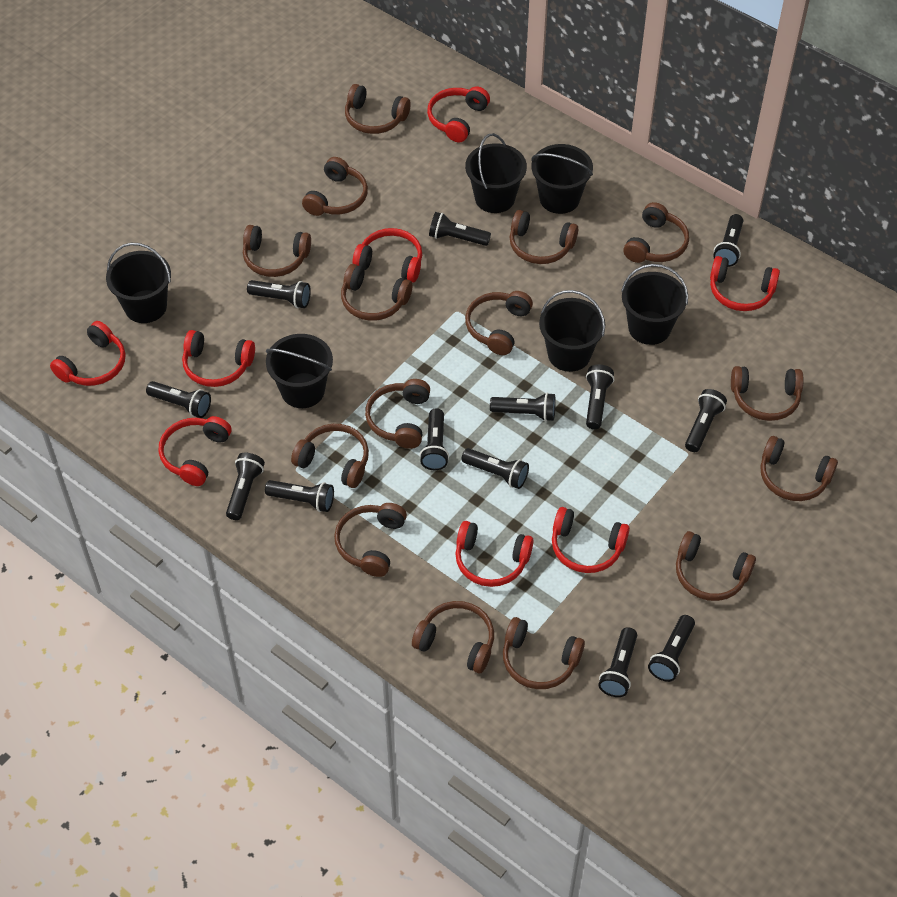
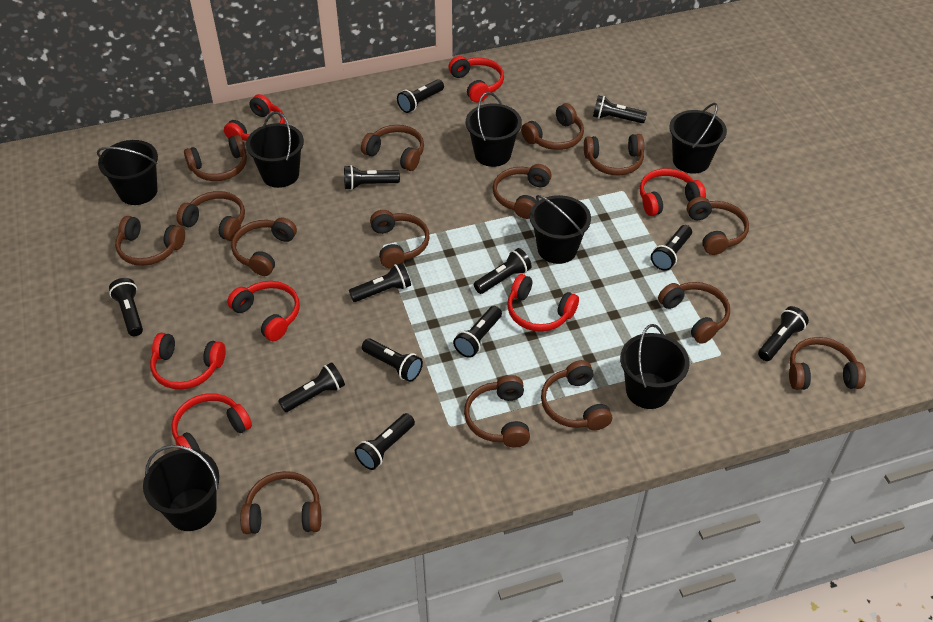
black bucket: 6 -> 7
black flashlight: 13 -> 12
red headphones: 8 -> 7

